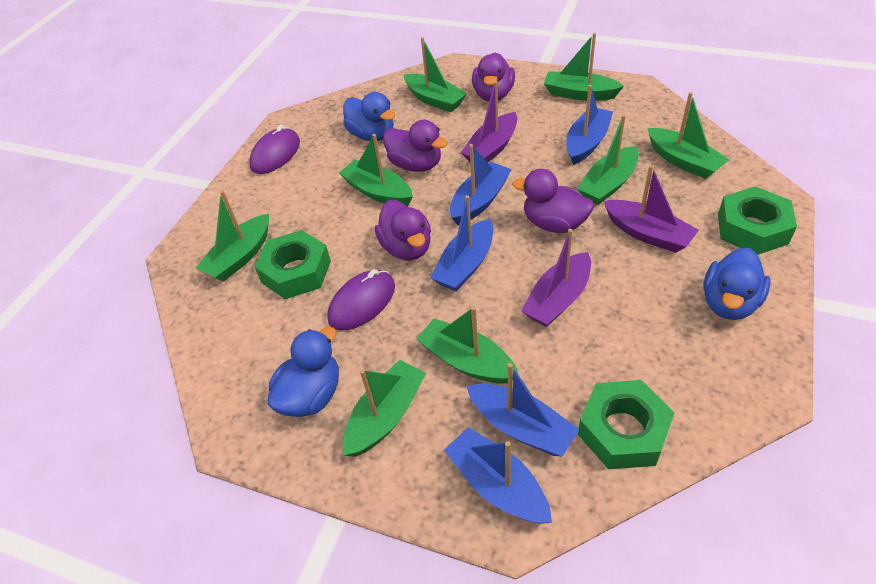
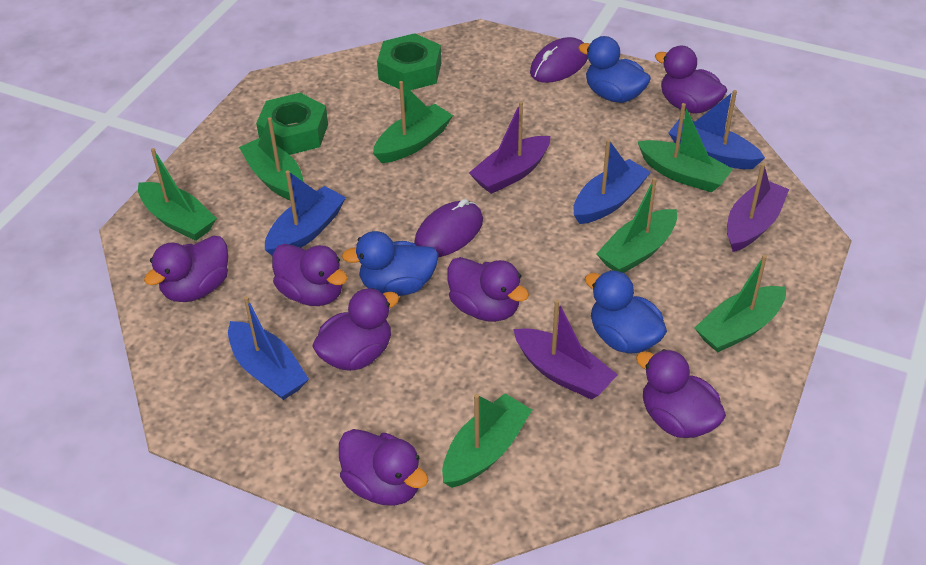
blue boat: 5 -> 4
green boat: 8 -> 7
green nut: 3 -> 2
purple duck: 4 -> 7

